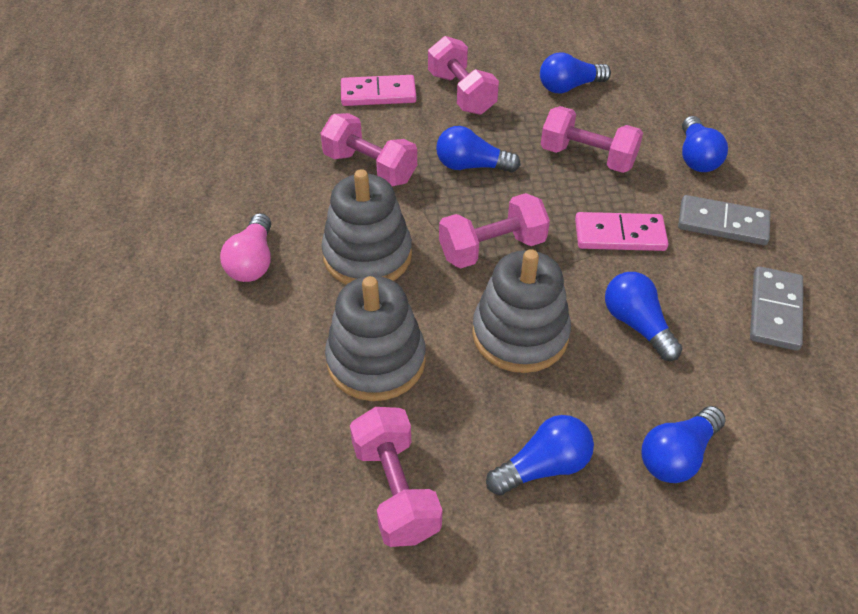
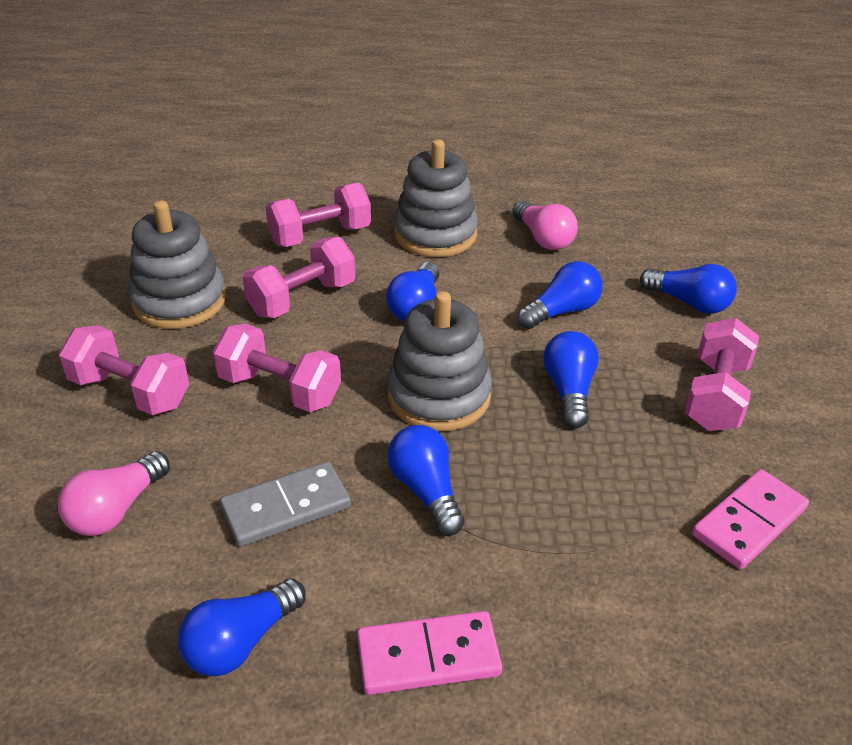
grey domino: 2 -> 1
pink light bulb: 1 -> 2

